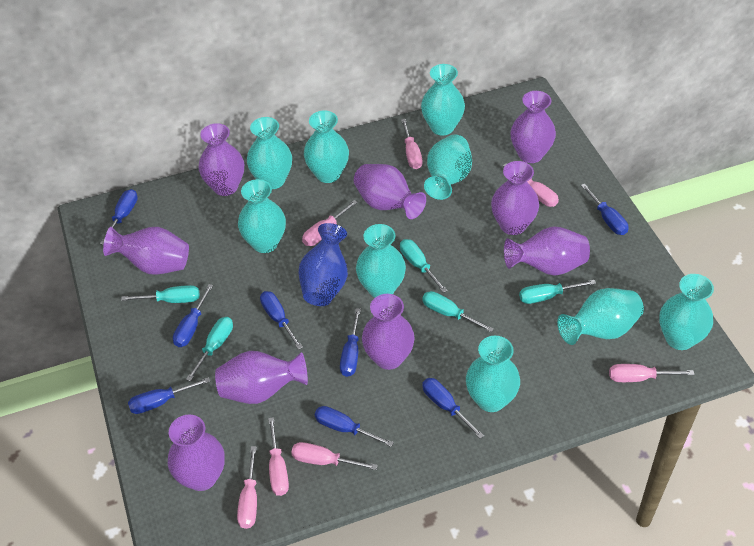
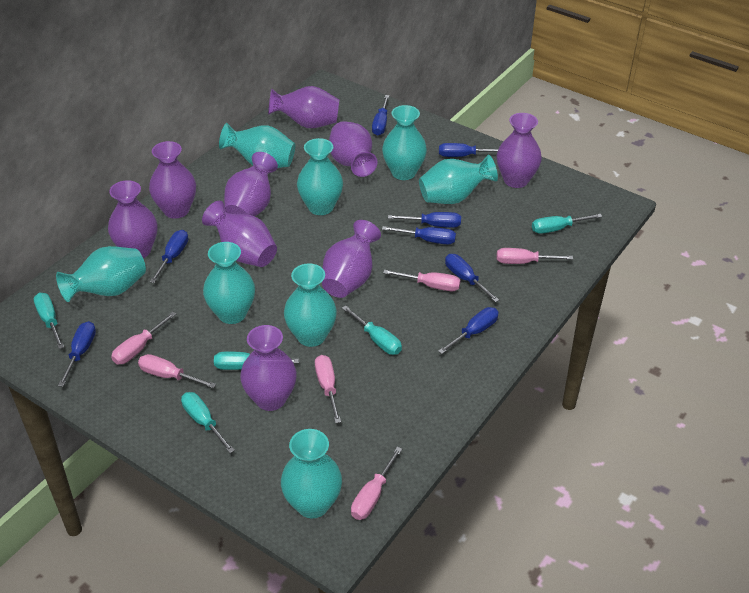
blue vase: 1 -> 0
pink screwdriver: 7 -> 6
turquoise vase: 9 -> 8

